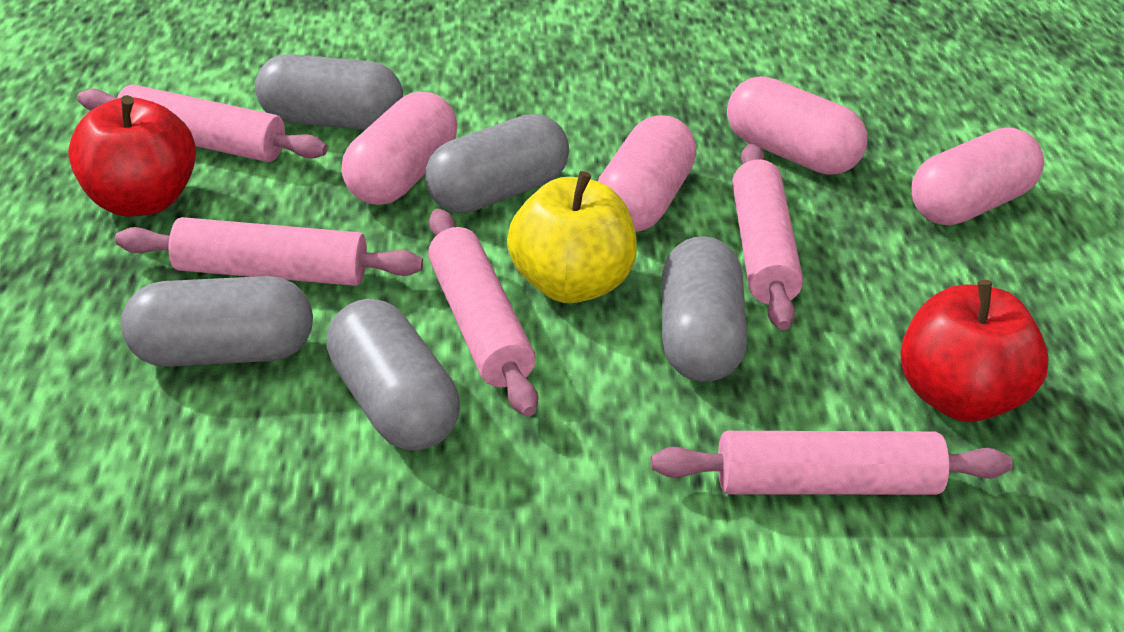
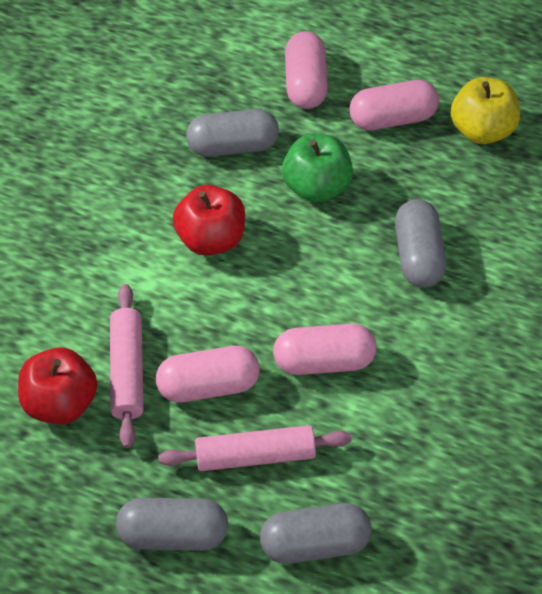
green apple: 0 -> 1
grey capsule: 5 -> 4
pink rolling pin: 5 -> 2

